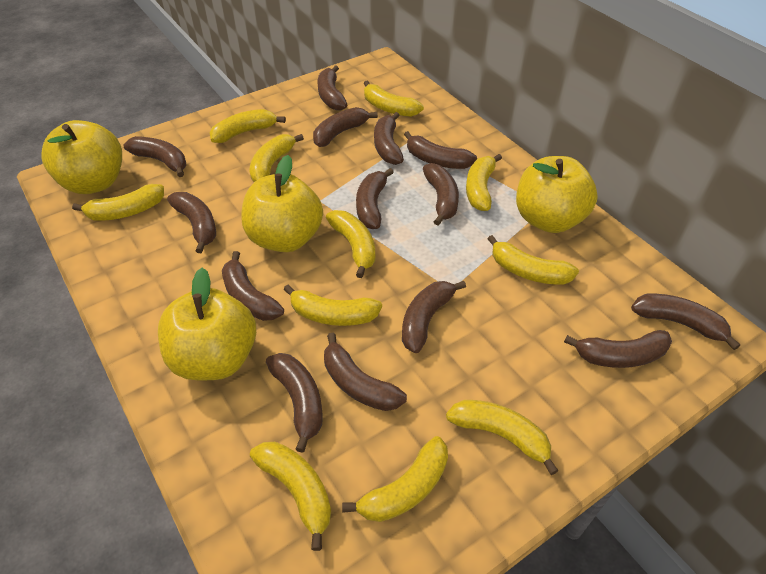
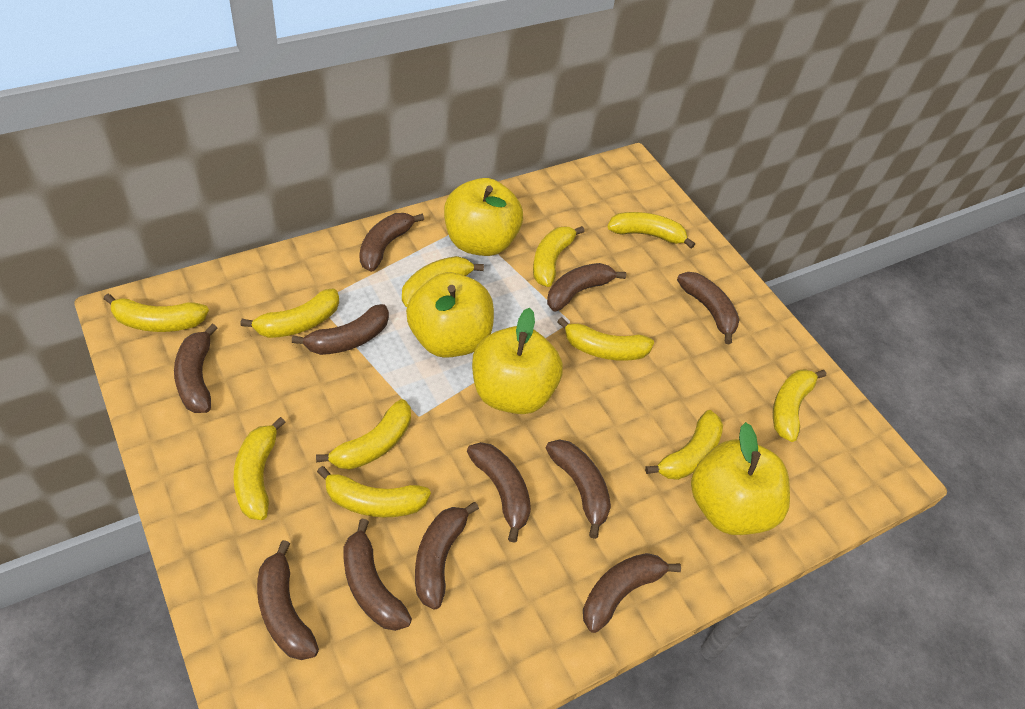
brown banana: 14 -> 11

